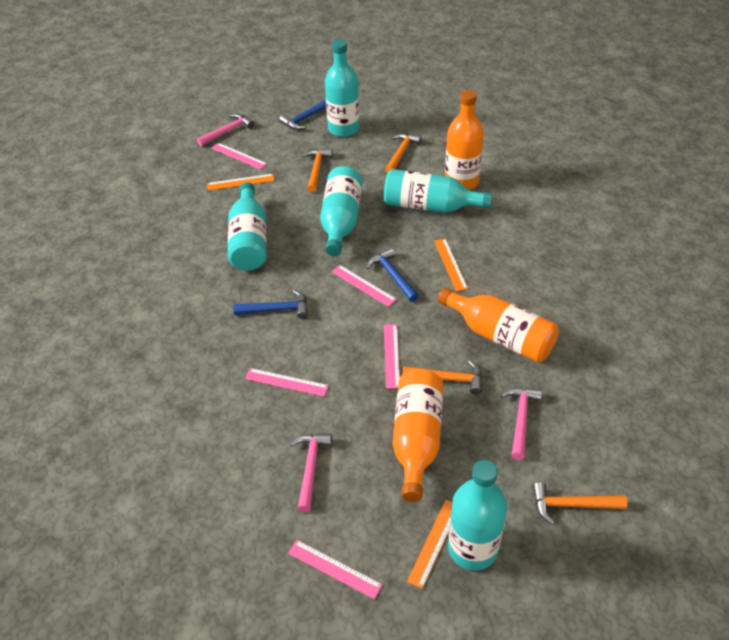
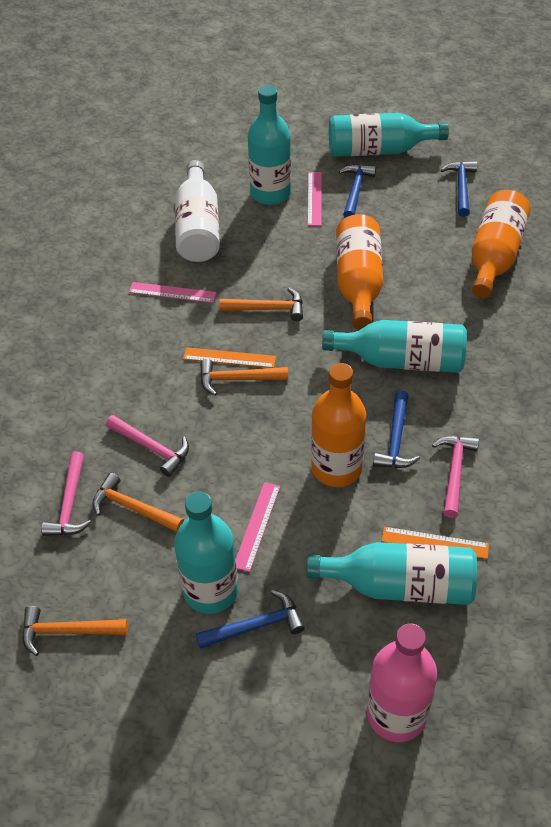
blue hammer: 3 -> 4
orange ruler: 3 -> 2
pink bottle: 0 -> 1
pink ruler: 5 -> 3
white bottle: 0 -> 1

